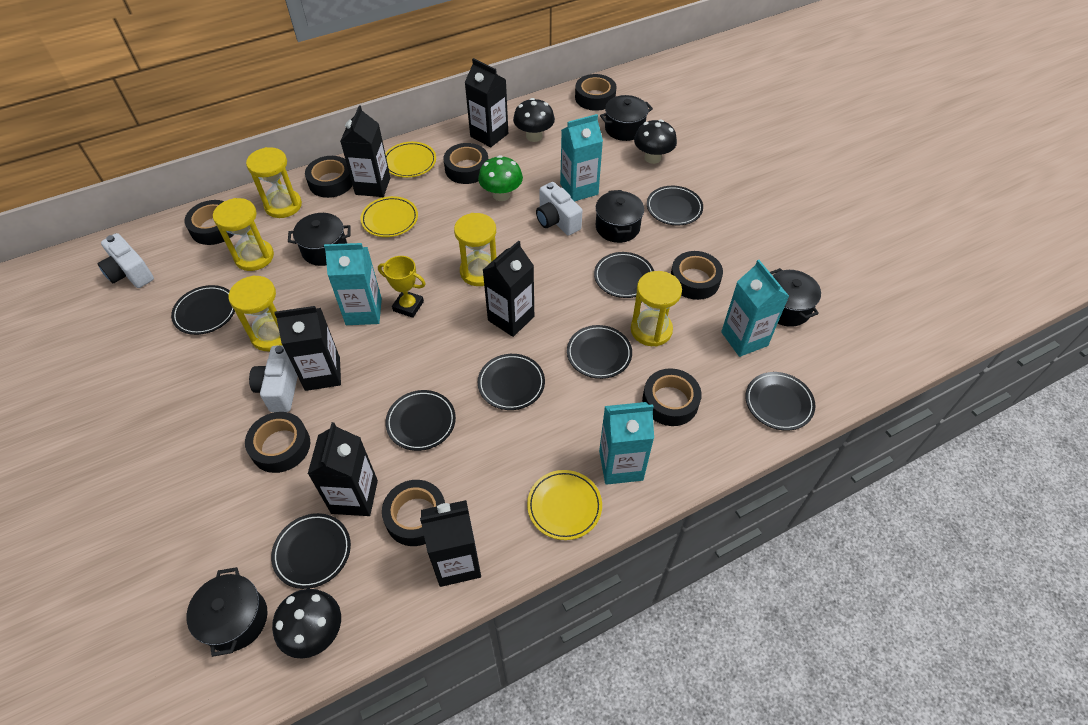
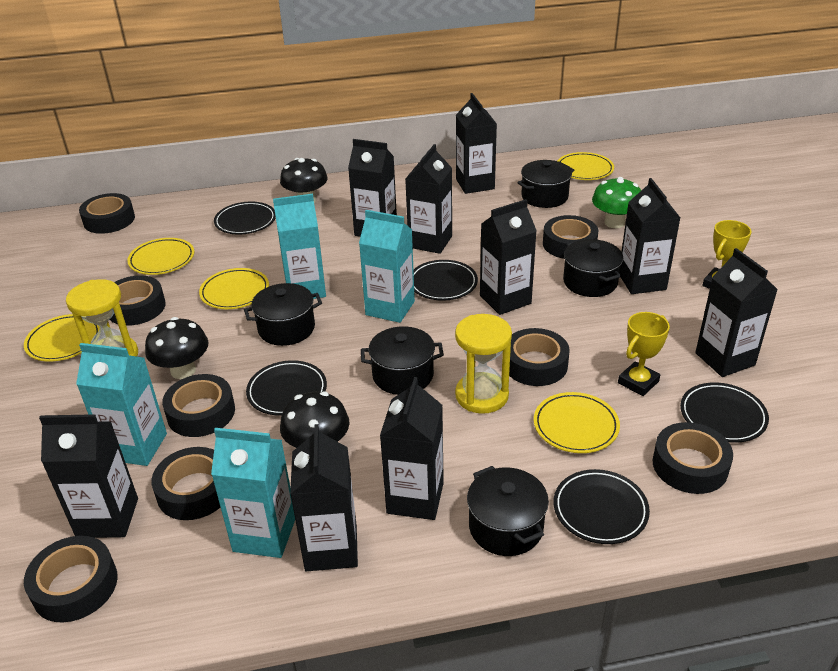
black carton: 6 -> 9
black plate: 8 -> 5
white camera: 3 -> 0
yellow hourglass: 5 -> 2
yellow plate: 3 -> 5
yellow trophy: 1 -> 2

